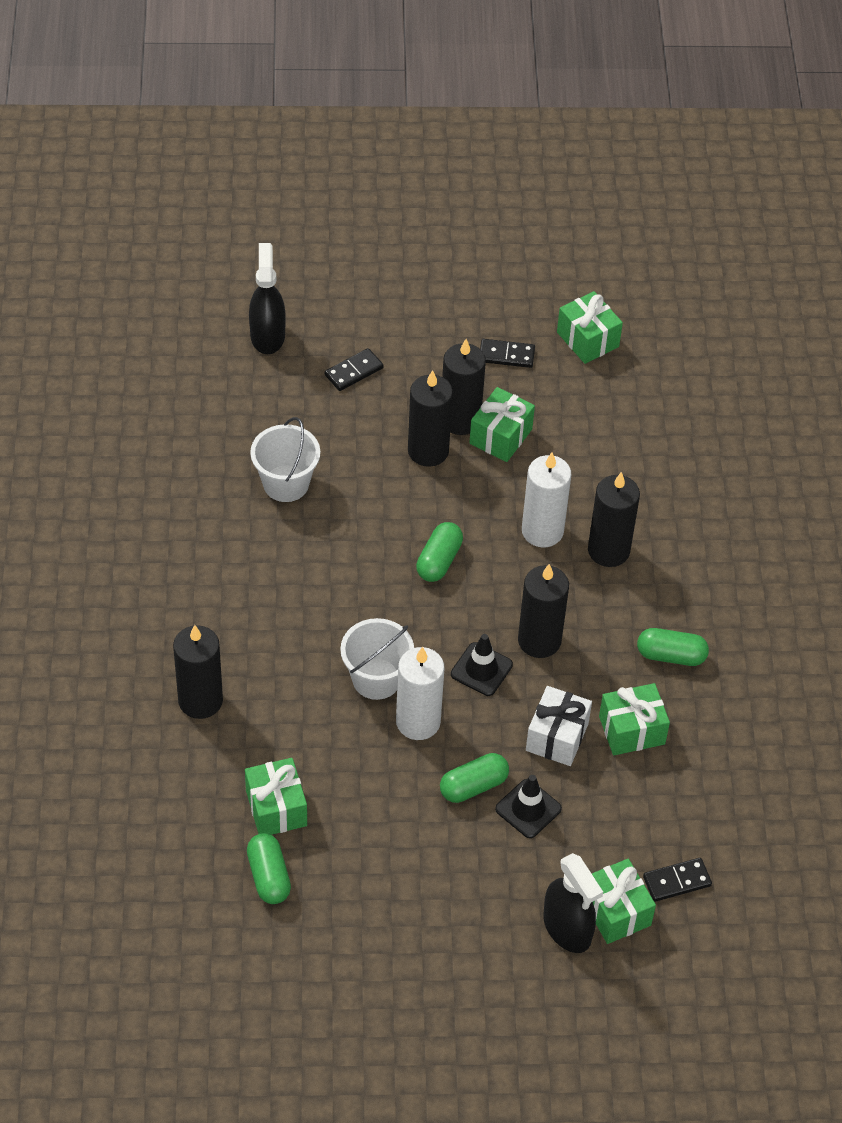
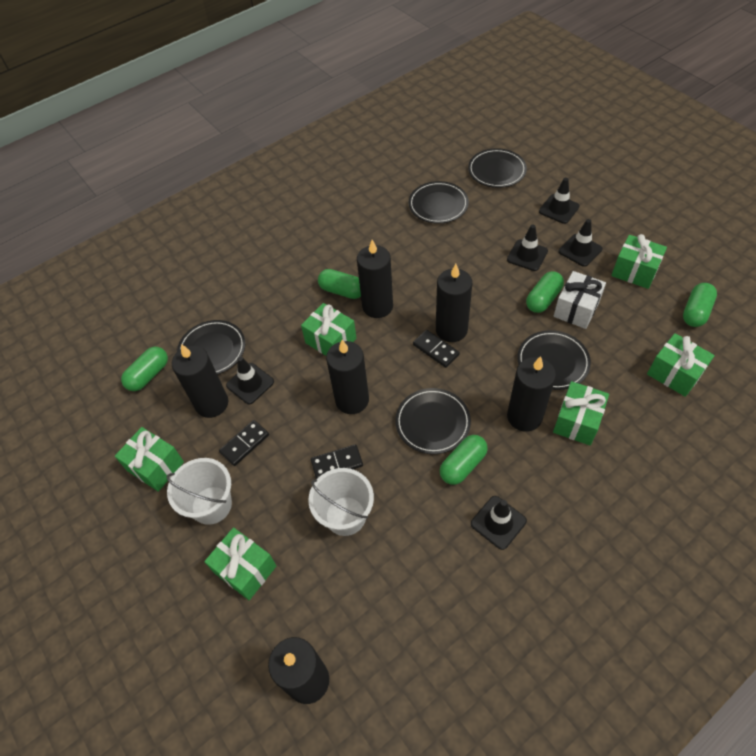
black candle: 5 -> 6
black plate: 0 -> 5
black spray bottle: 2 -> 0
black traffic cone: 2 -> 5
green capsule: 4 -> 5
green gift: 5 -> 6
white candle: 2 -> 0

